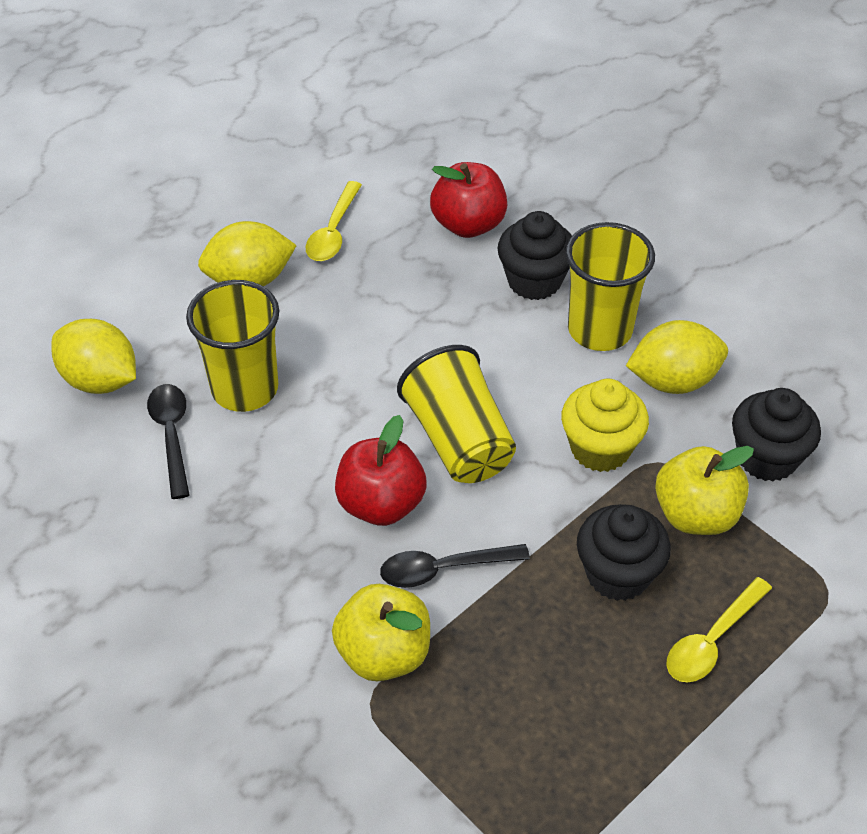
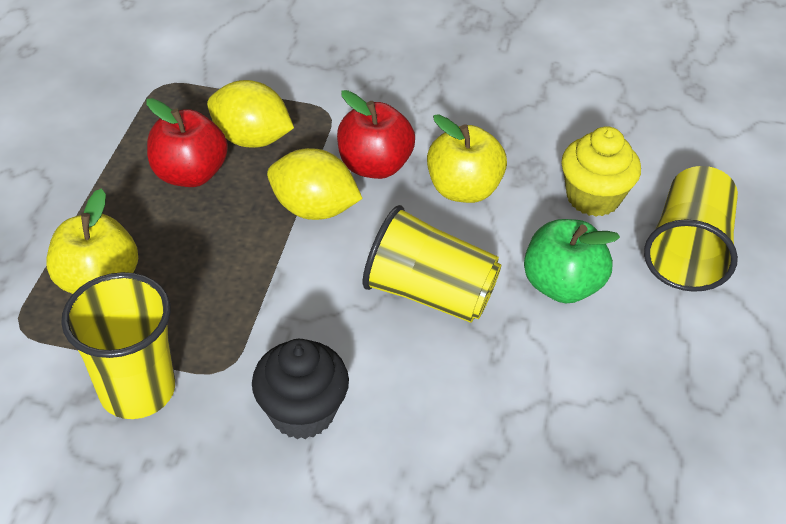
black cupcake: 3 -> 1
black spoon: 2 -> 0
green apple: 0 -> 1
yellow lemon: 3 -> 2
yellow spoon: 2 -> 0

